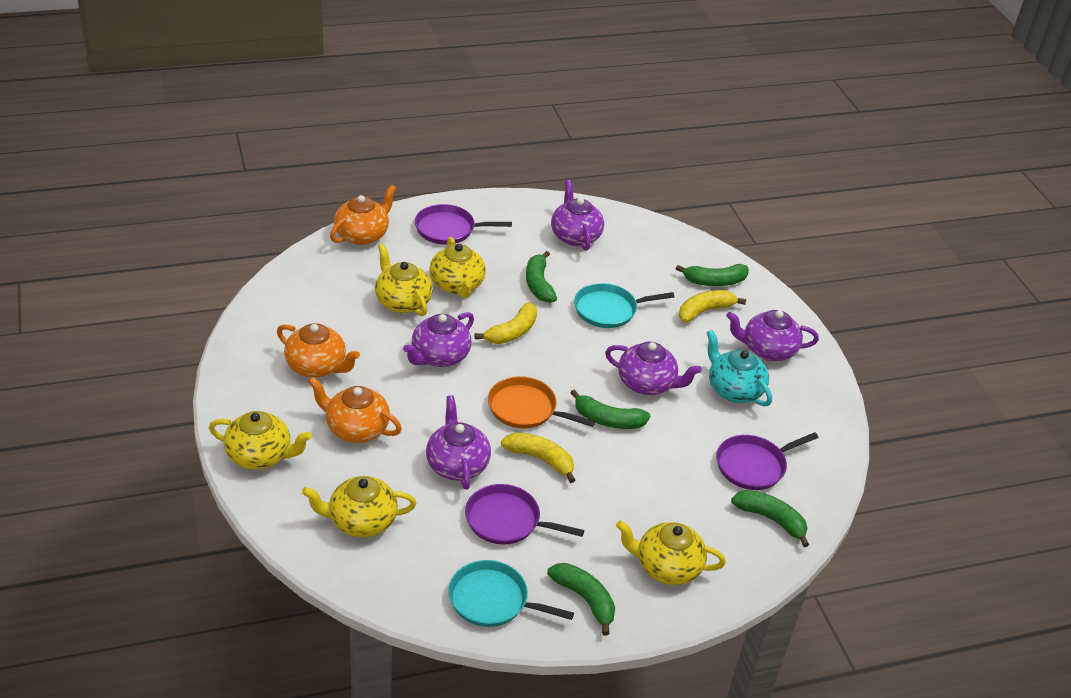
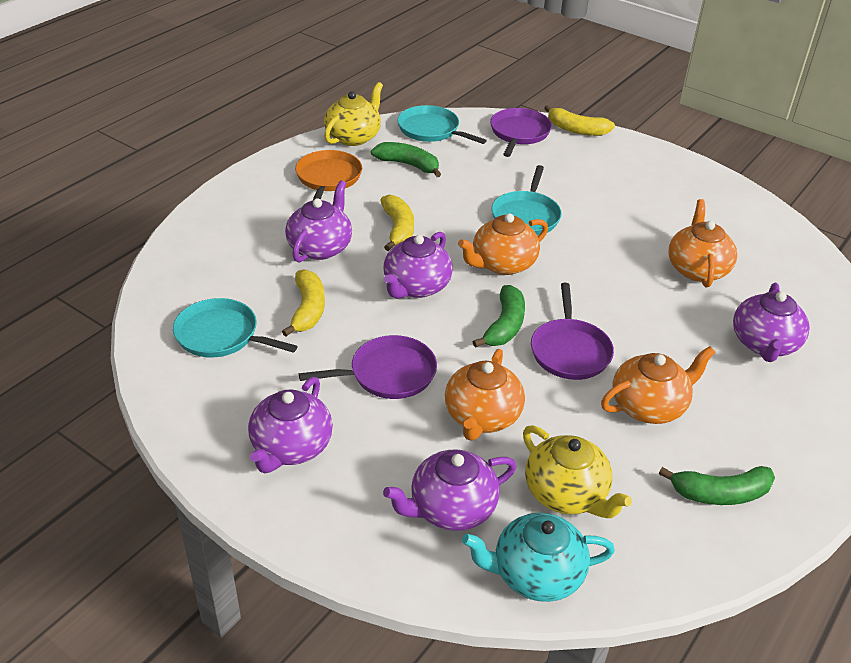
green banana: 5 -> 3
orange teapot: 3 -> 4
turquoise pan: 2 -> 3
yellow teapot: 5 -> 2

